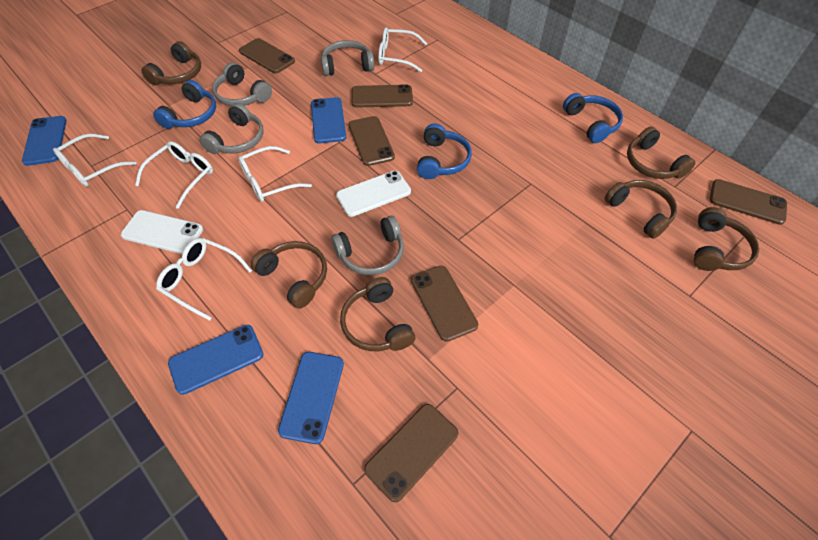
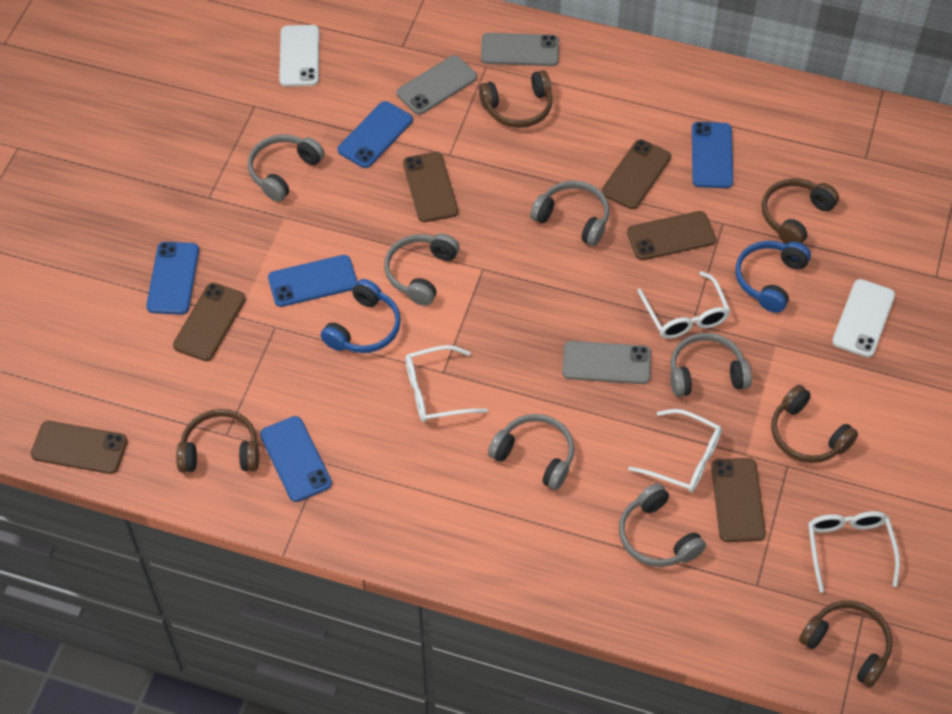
blue headphones: 3 -> 2
blue phone: 4 -> 5
brown headphones: 6 -> 5
grey headphones: 4 -> 6
grey phone: 0 -> 3
white glasses: 5 -> 4

